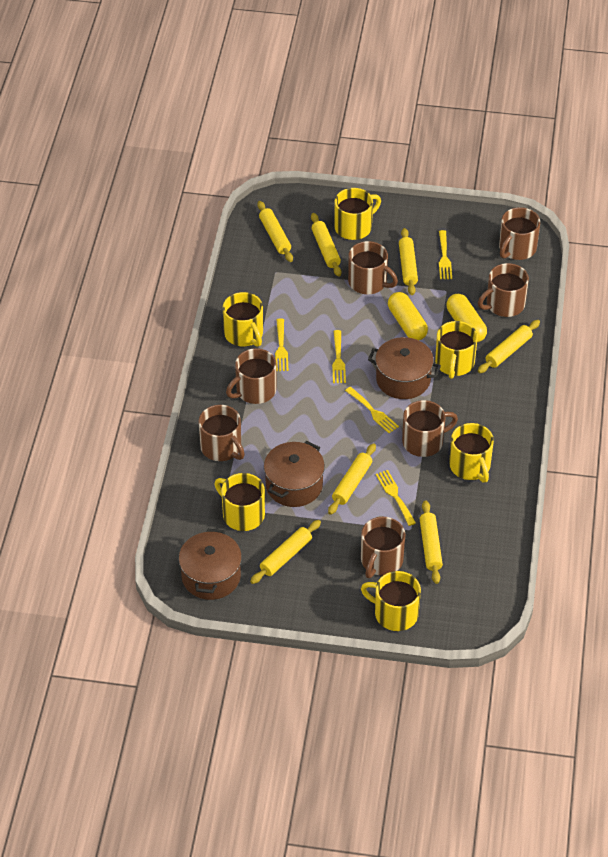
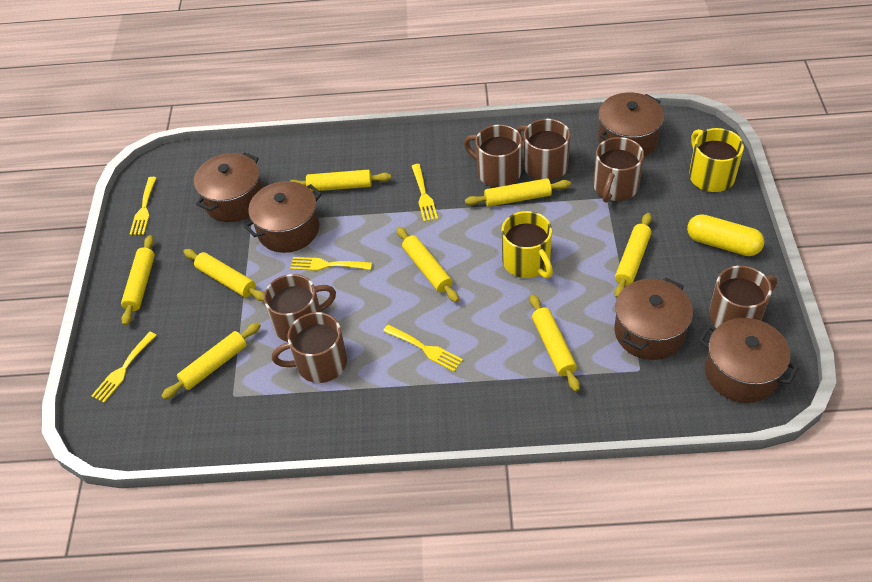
brown mug: 7 -> 6
brown pot: 3 -> 5
yellow capsule: 2 -> 1
yellow mug: 6 -> 2
yellow rolling pin: 7 -> 8

